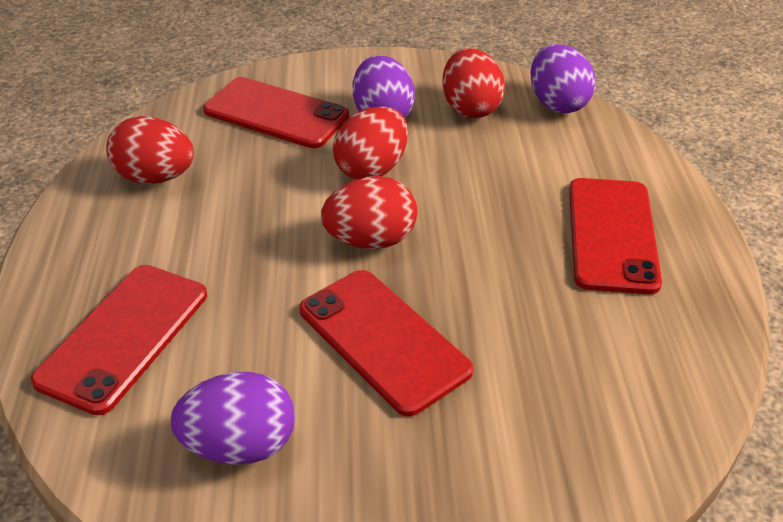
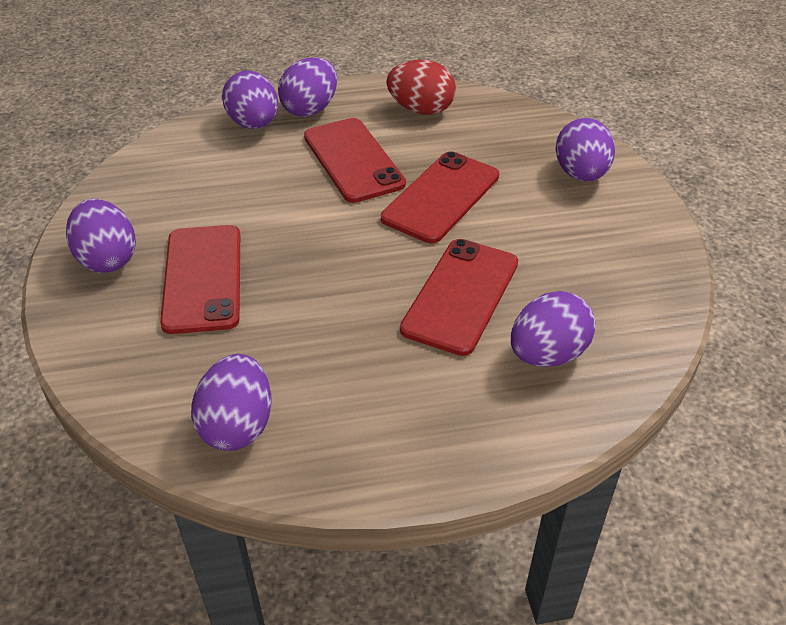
purple egg: 3 -> 6
red egg: 4 -> 1

